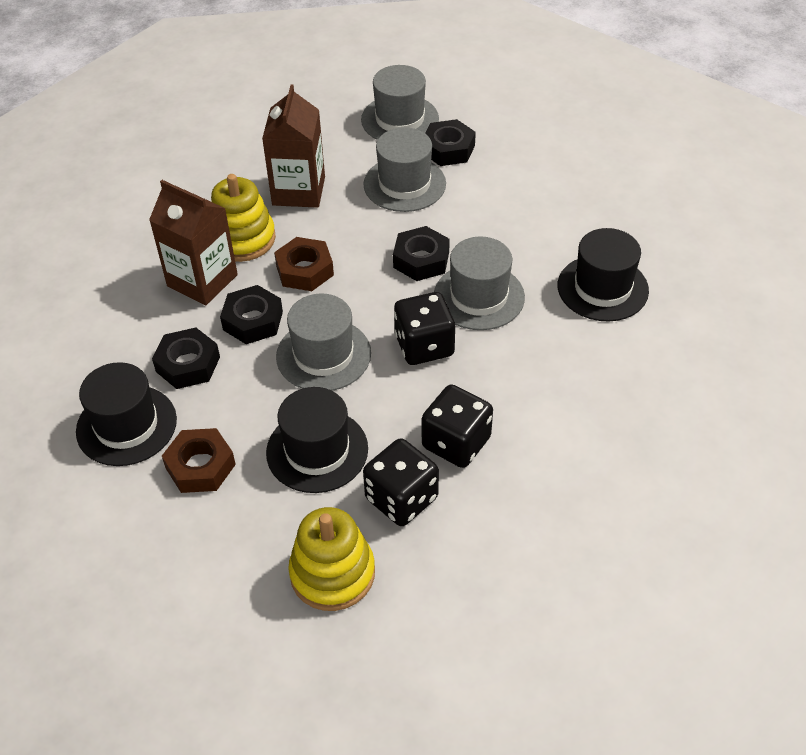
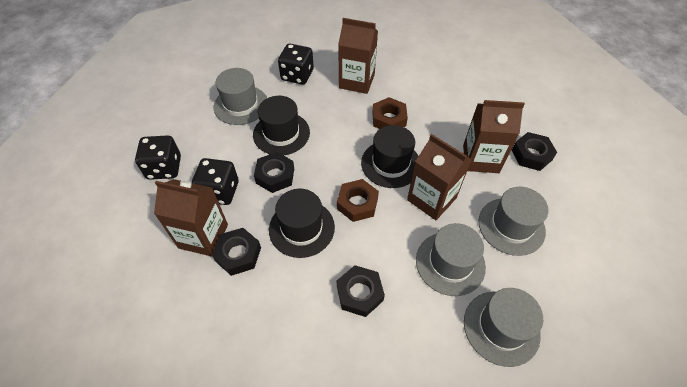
brown carton: 2 -> 4
yellow stacking toy: 2 -> 0

